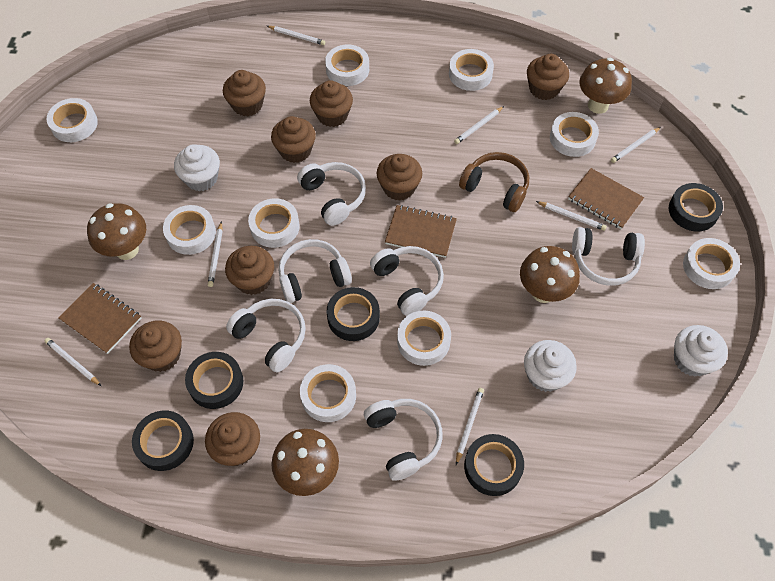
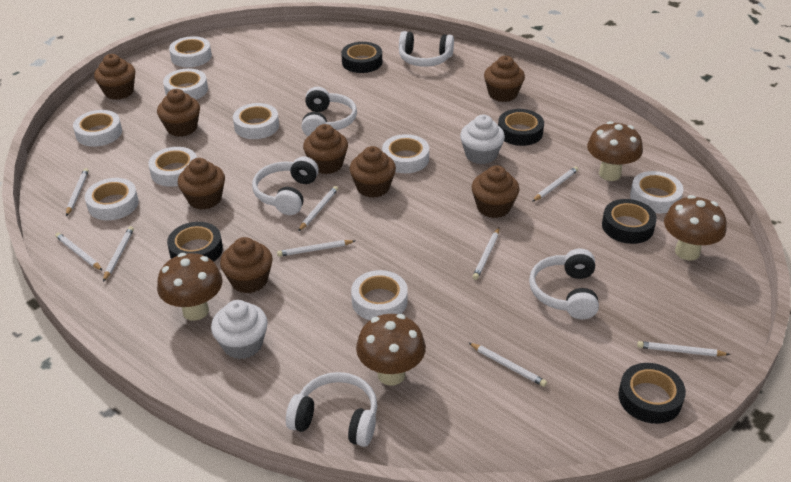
brown headphones: 1 -> 0
brown notebook: 3 -> 0
white cupcake: 3 -> 2
white headphones: 6 -> 5
white pencil: 7 -> 9

